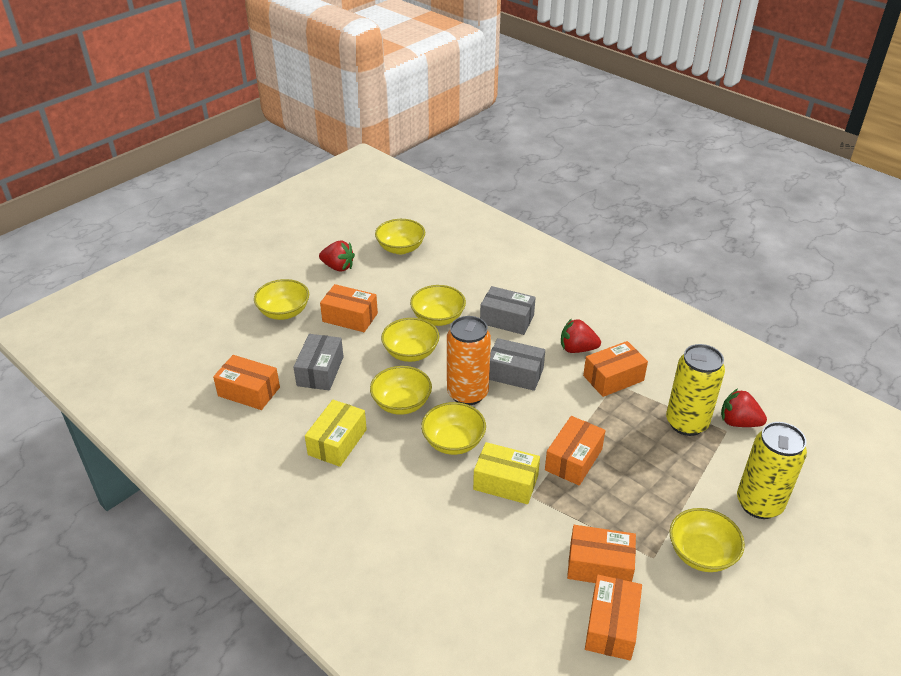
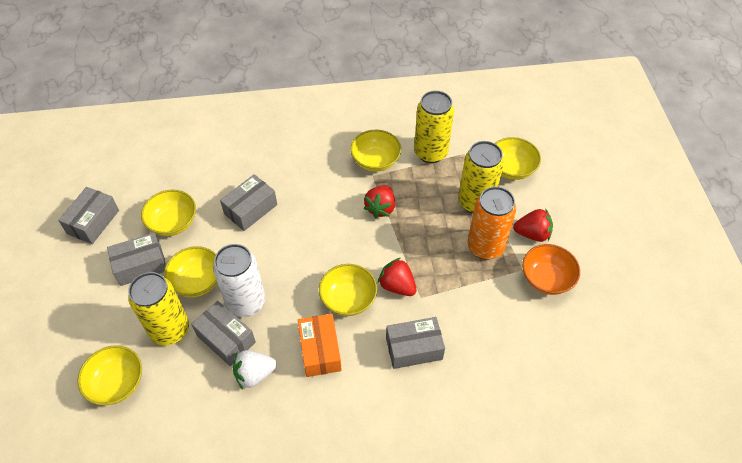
grey box: 3 -> 5
orange bowl: 0 -> 1
orange box: 6 -> 1
white can: 0 -> 1
white strawberry: 0 -> 1
yellow bowl: 7 -> 6
yellow box: 2 -> 0
yellow can: 2 -> 3

